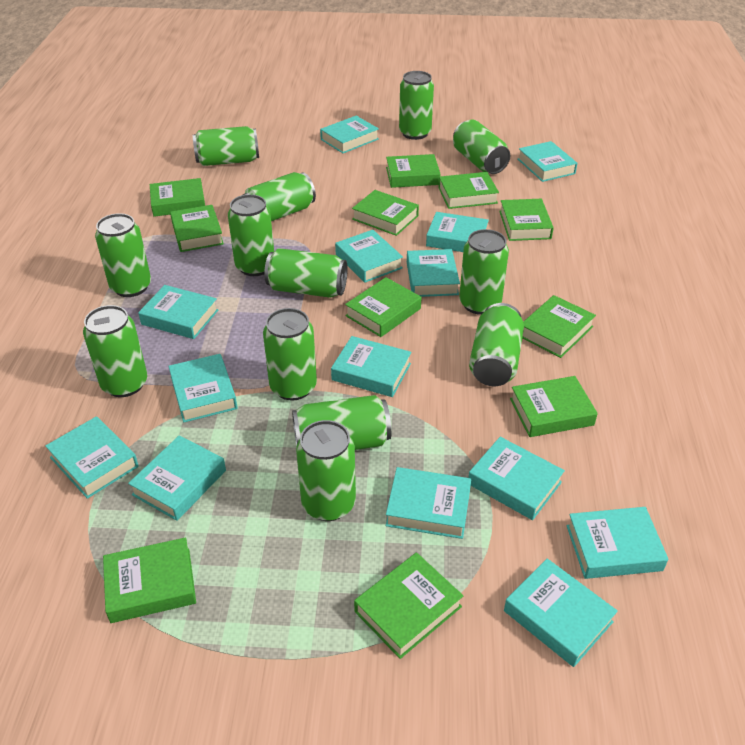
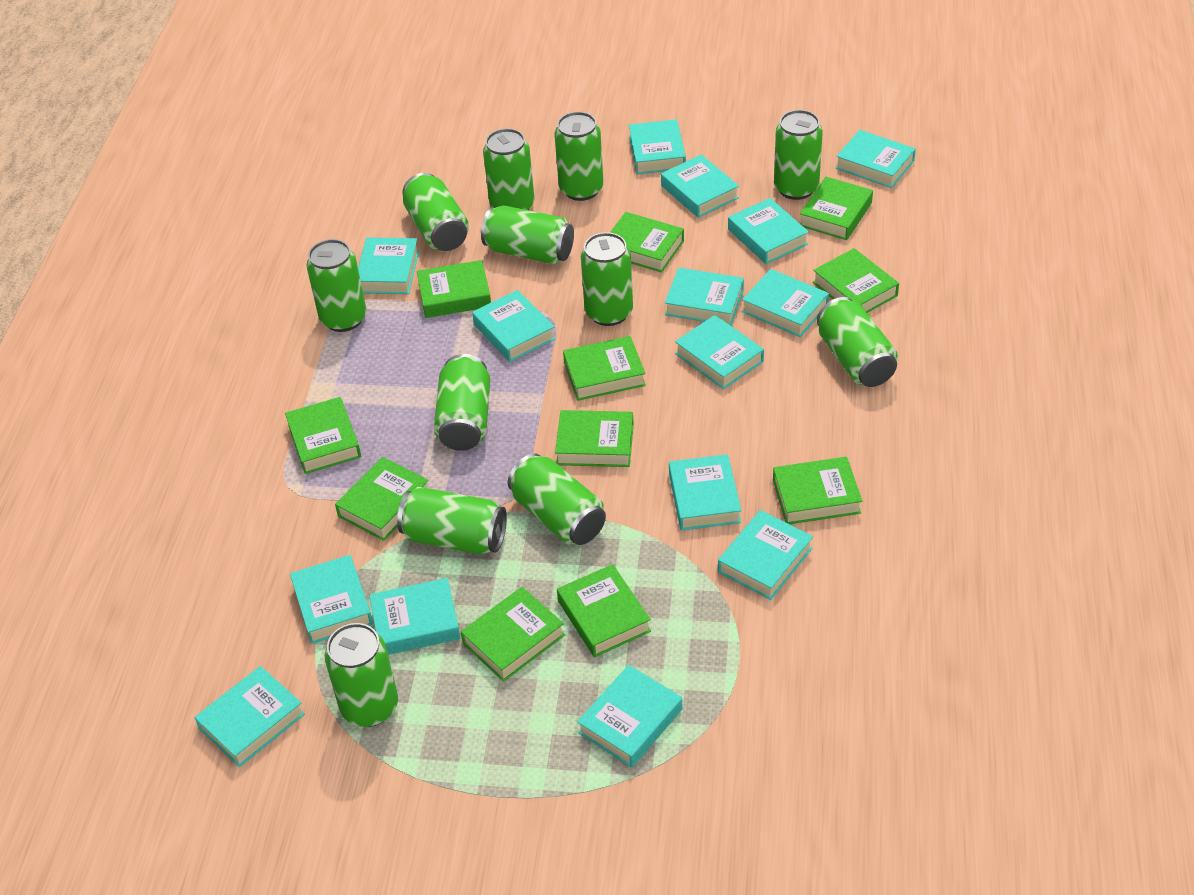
green can: 13 -> 12
turquoise book: 14 -> 15

